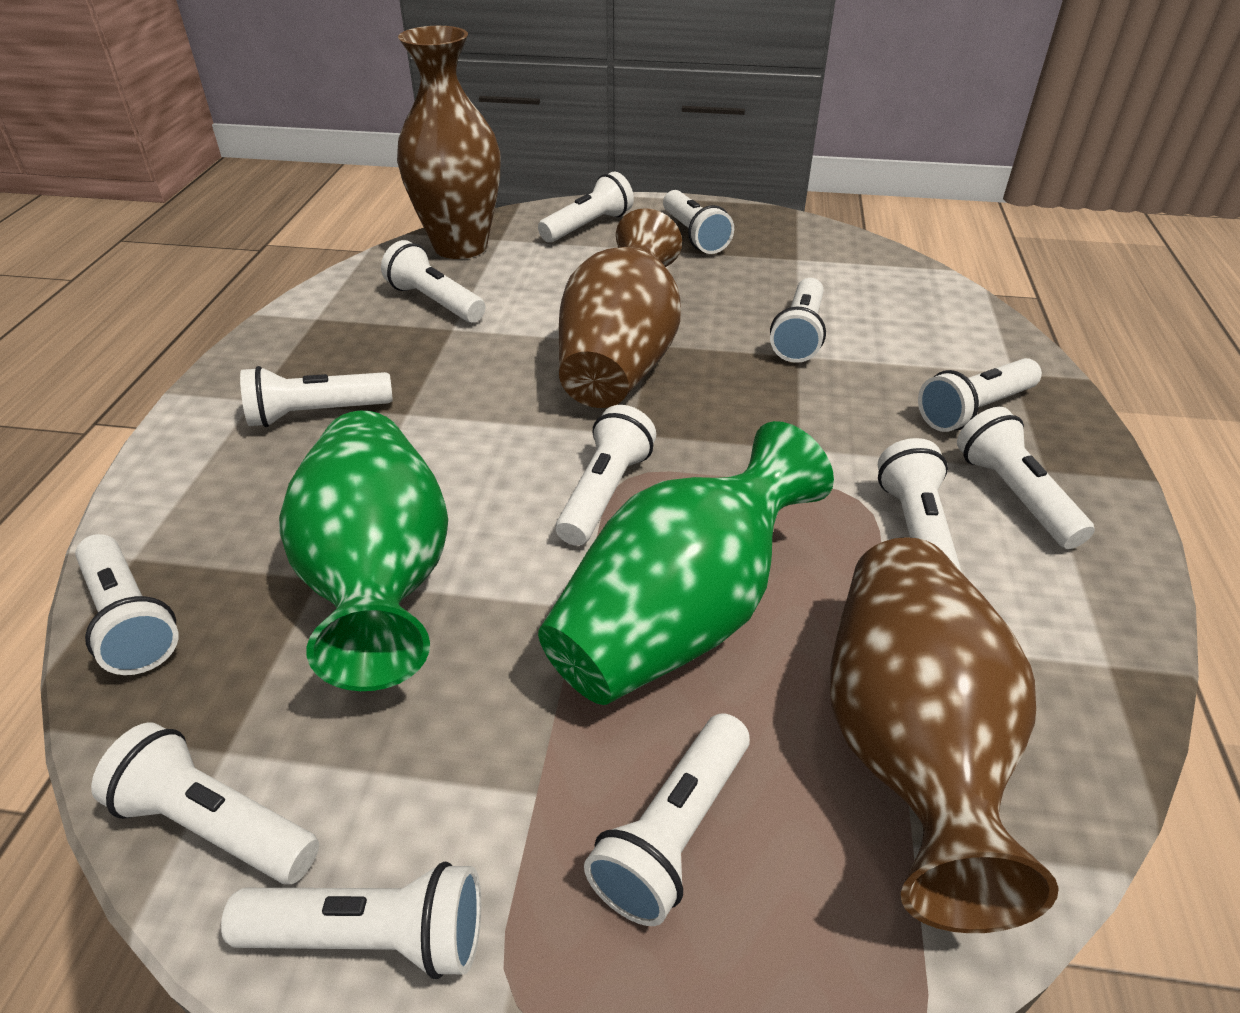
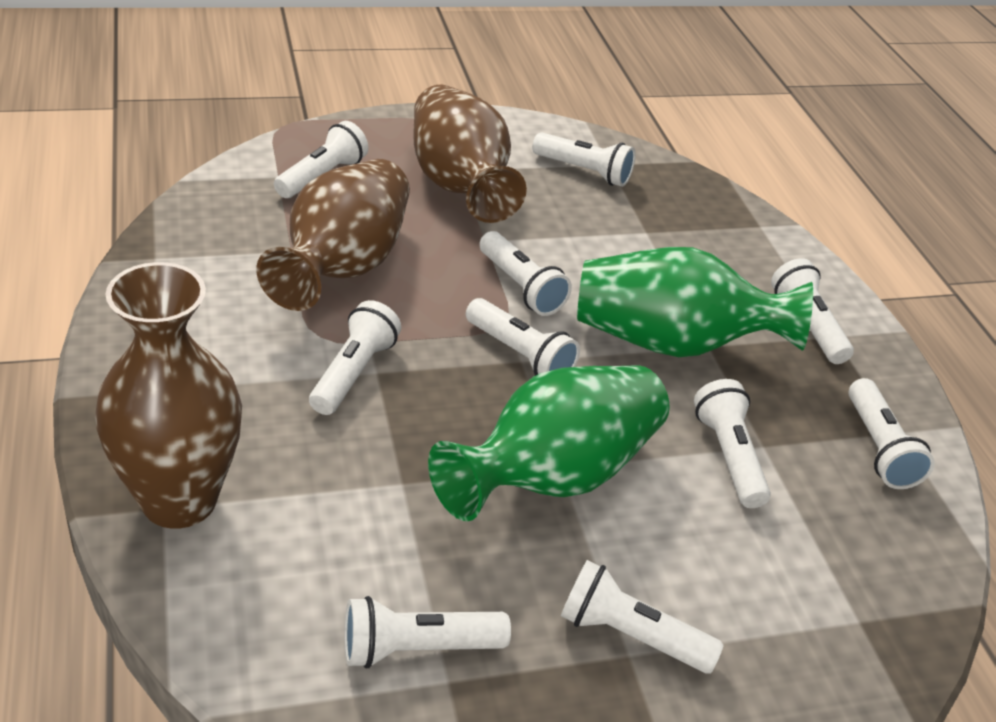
white flashlight: 13 -> 10

